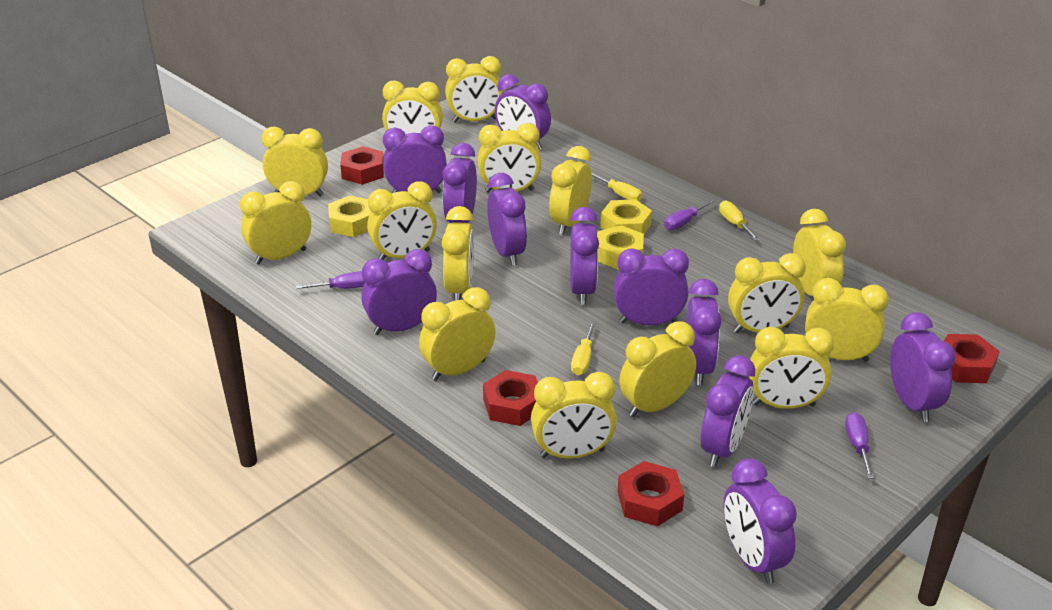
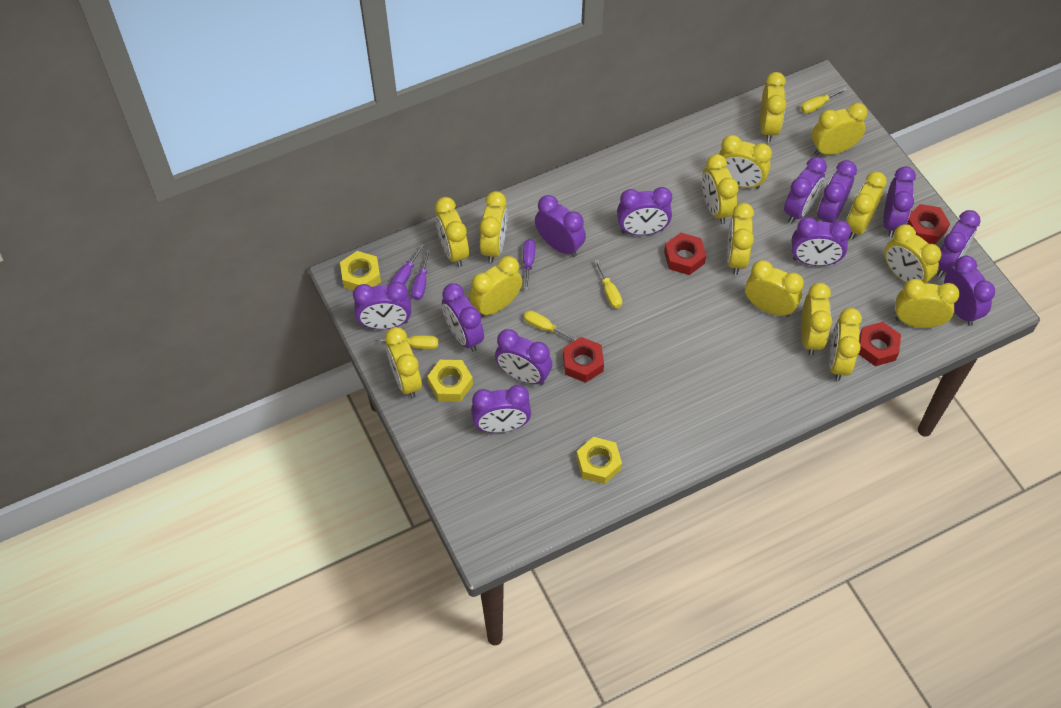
purple clock: 11 -> 12
yellow screwdriver: 3 -> 4

